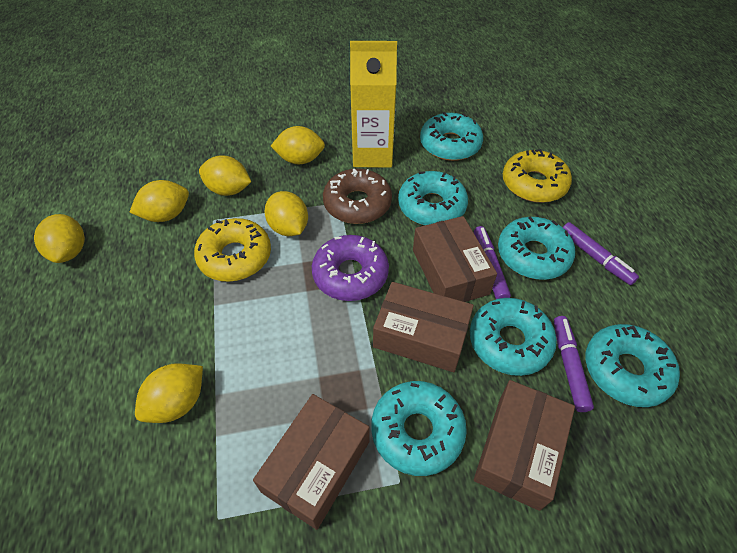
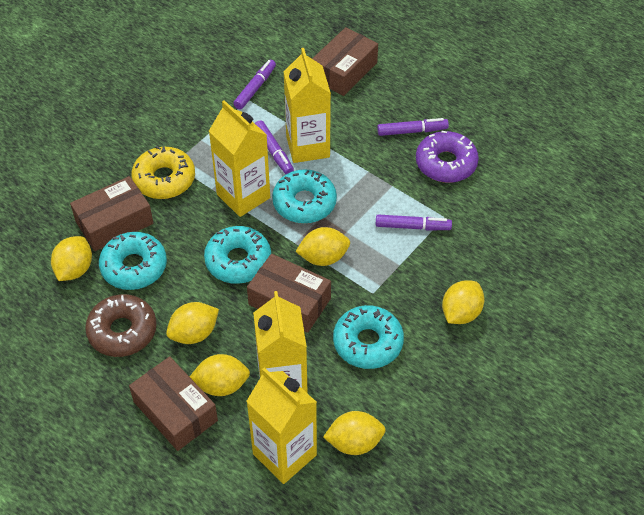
purple marker: 3 -> 4
turquoise donut: 6 -> 4
yellow carton: 1 -> 4
yellow donut: 2 -> 1

